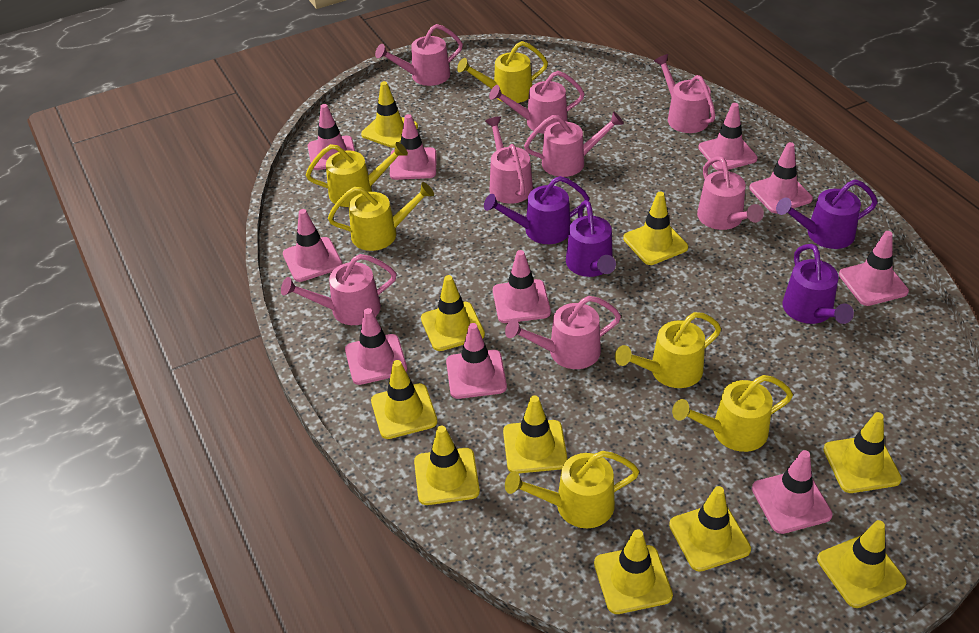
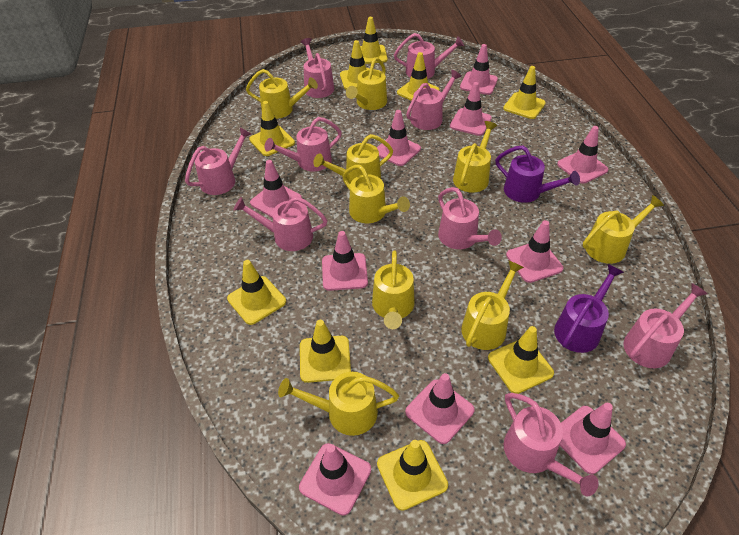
pink watering can: 8 -> 9
purple watering can: 4 -> 2
yellow traffic cone: 10 -> 9
yellow watering can: 6 -> 9

